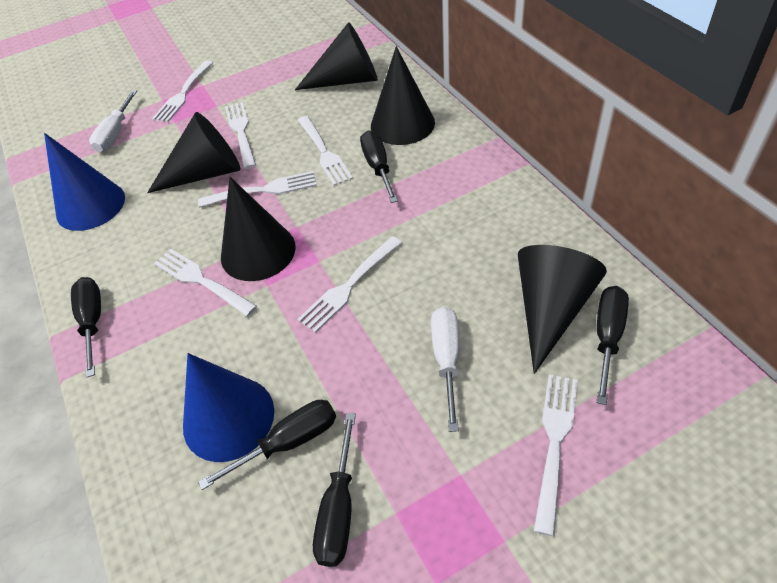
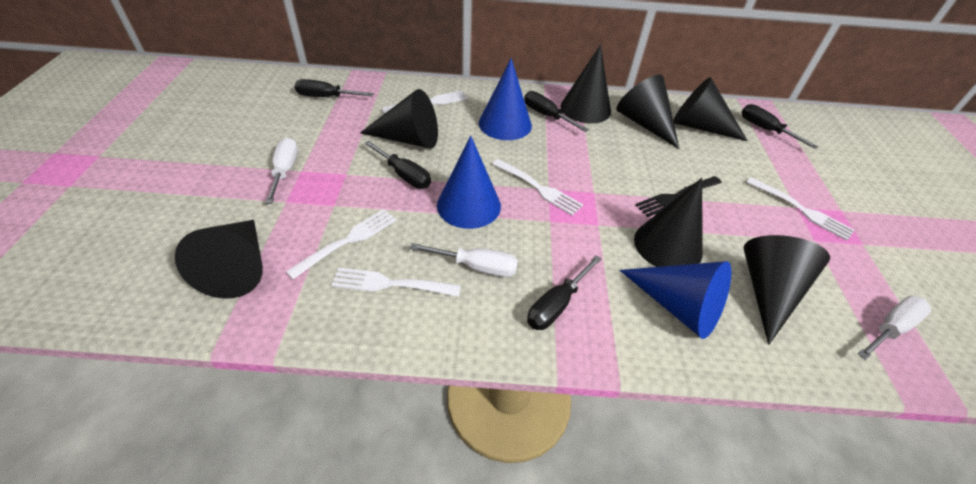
black cone: 5 -> 7
black fork: 0 -> 1
blue cone: 2 -> 3
white fork: 7 -> 5
white screwdriver: 2 -> 3

